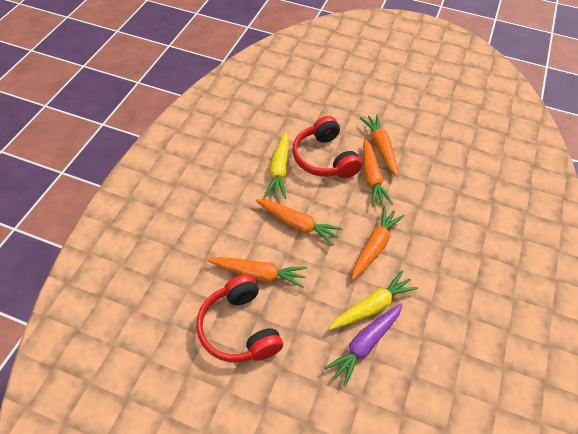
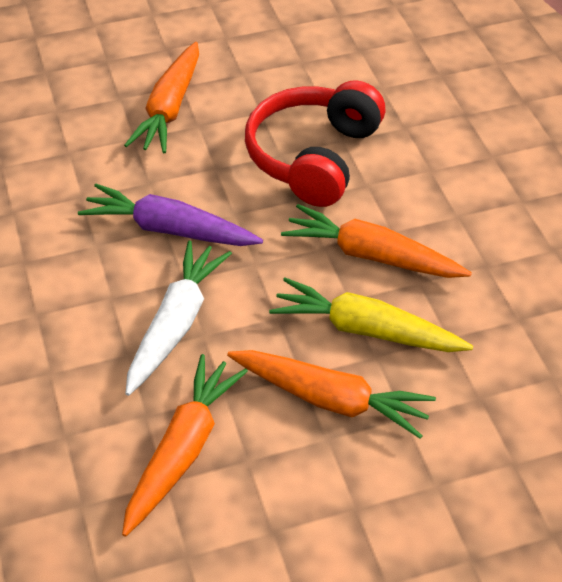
orange carrot: 5 -> 4
red headphones: 2 -> 1
white carrot: 0 -> 1
yellow carrot: 2 -> 1

